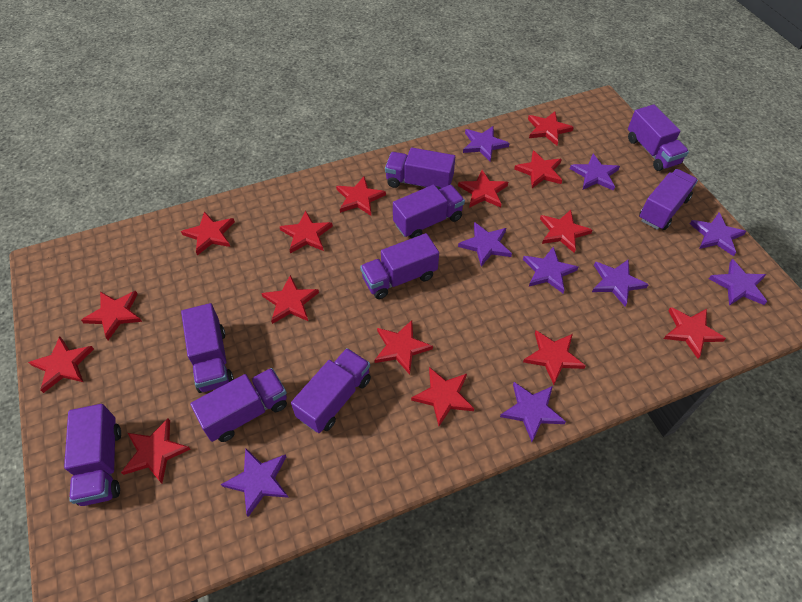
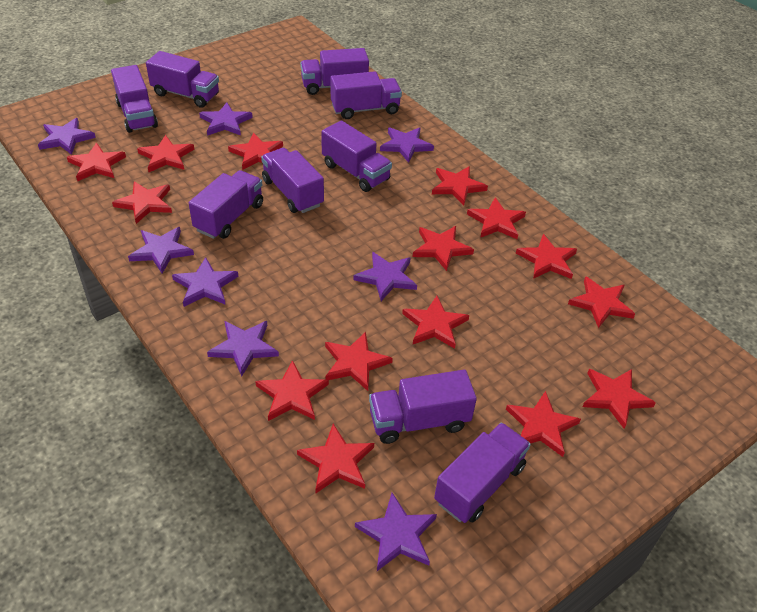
purple star: 9 -> 8

